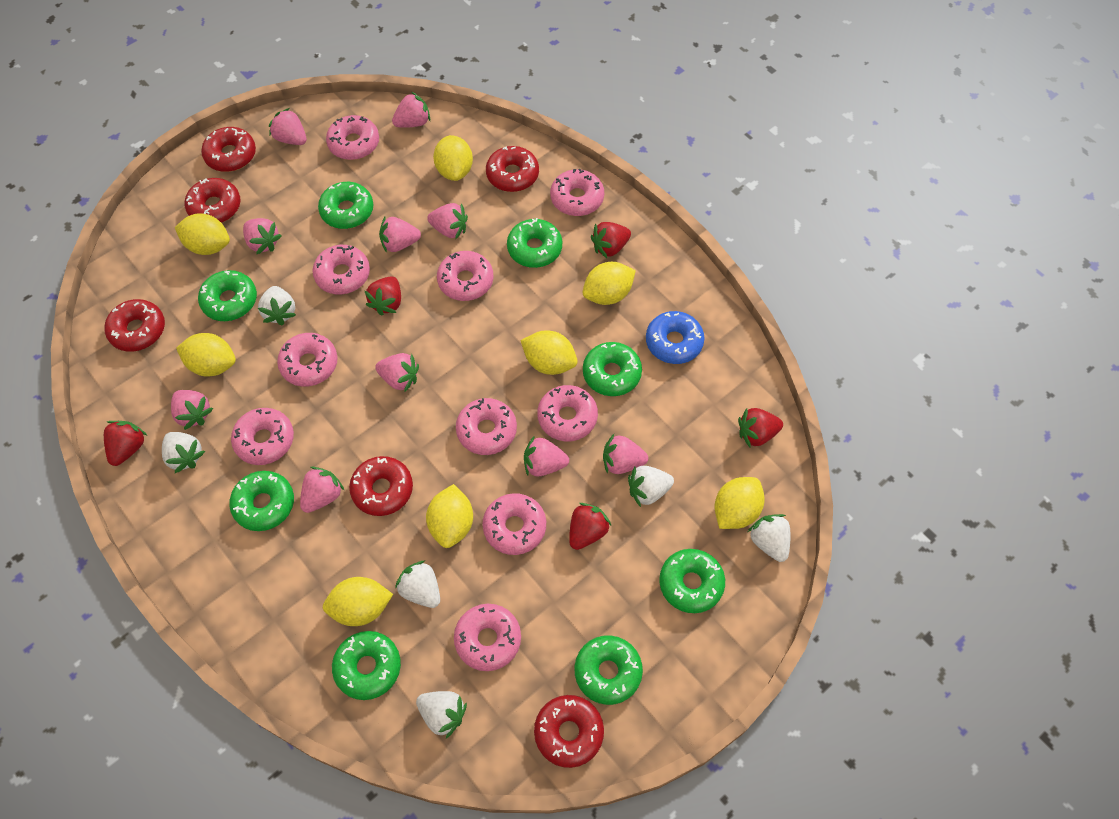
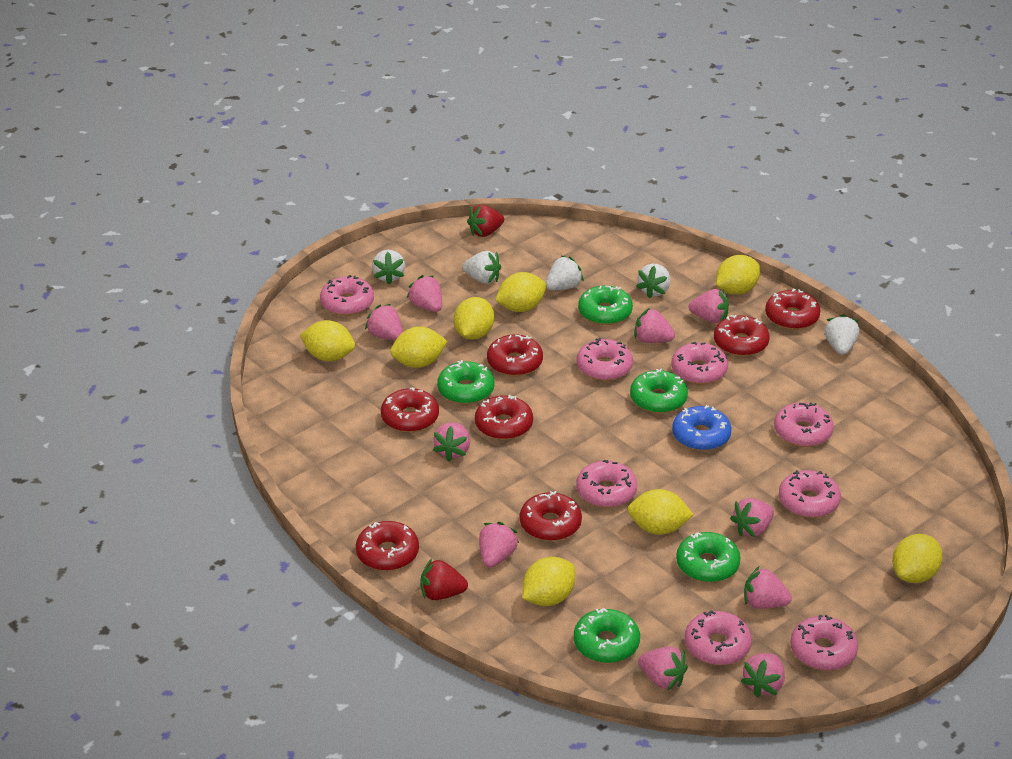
green donut: 8 -> 5
pink donut: 10 -> 8
red donut: 6 -> 7
red strawberry: 5 -> 2
white strawberry: 6 -> 5

